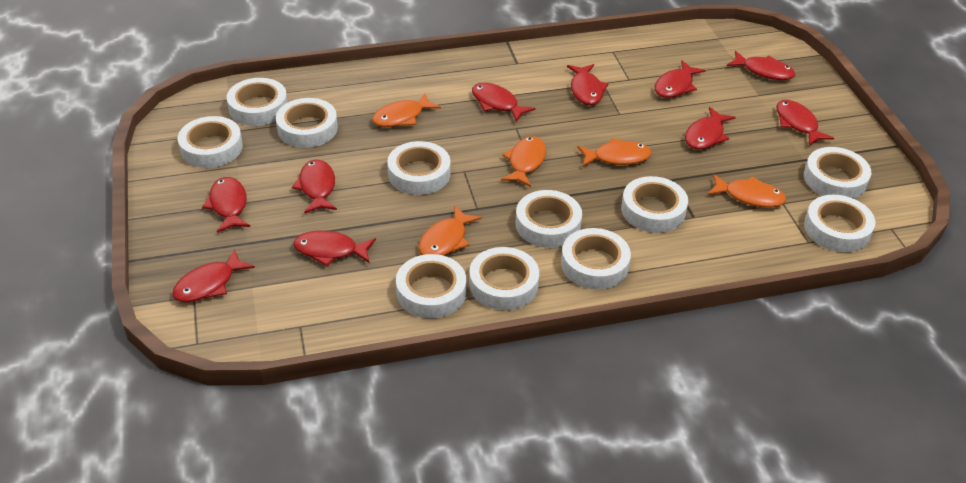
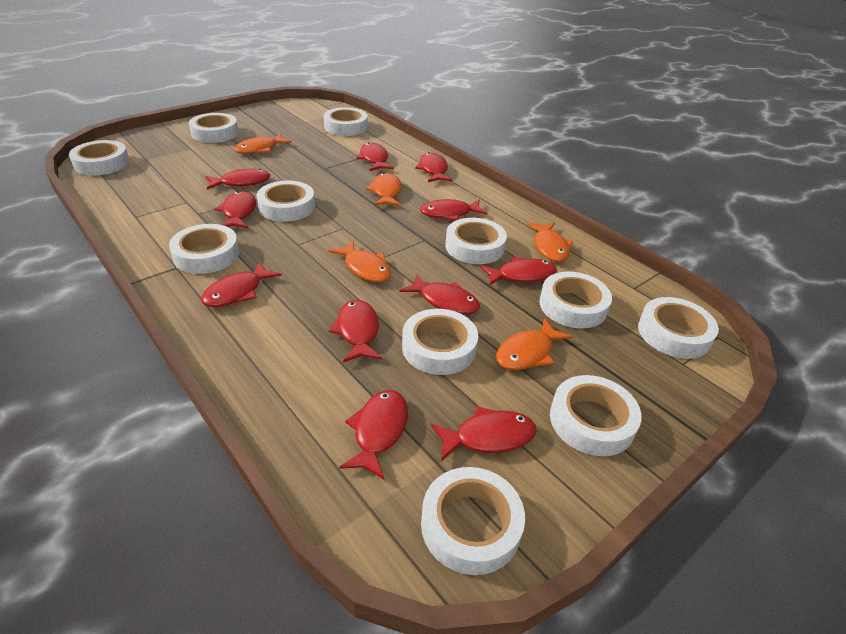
red fish: 10 -> 11

